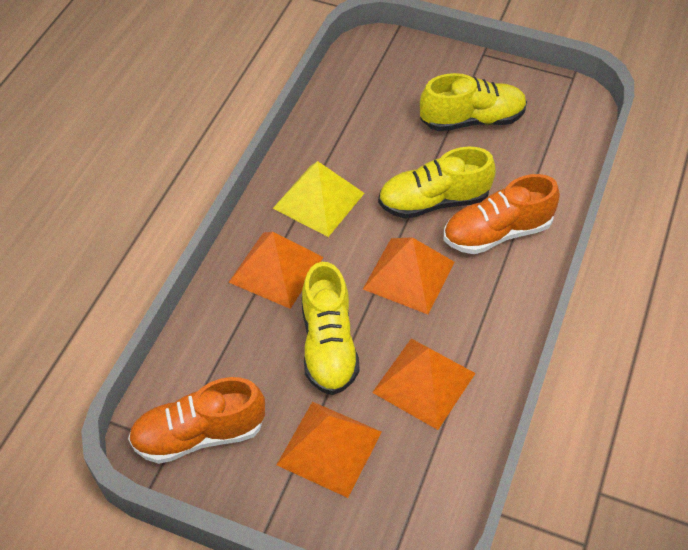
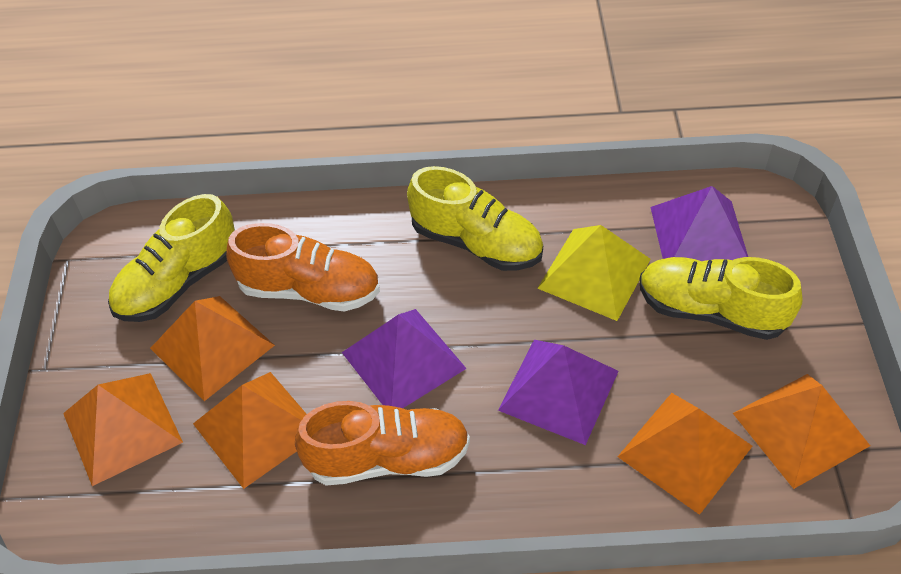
orange pyramid: 4 -> 5
purple pyramid: 0 -> 3

